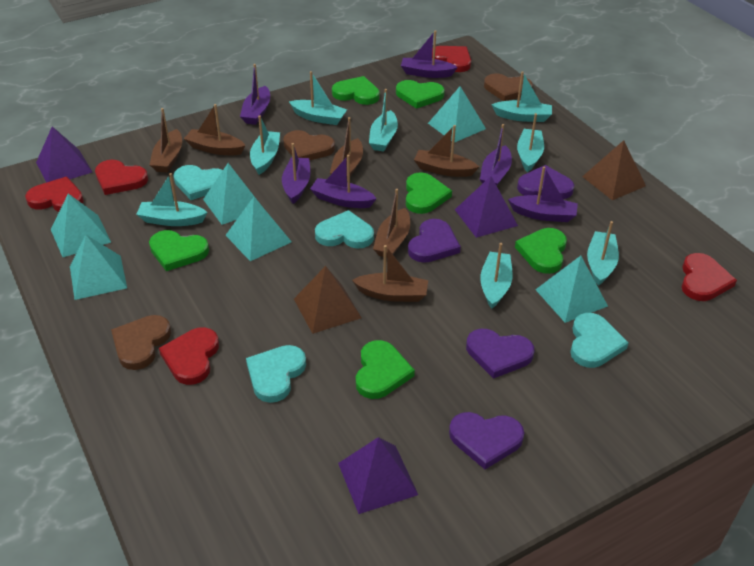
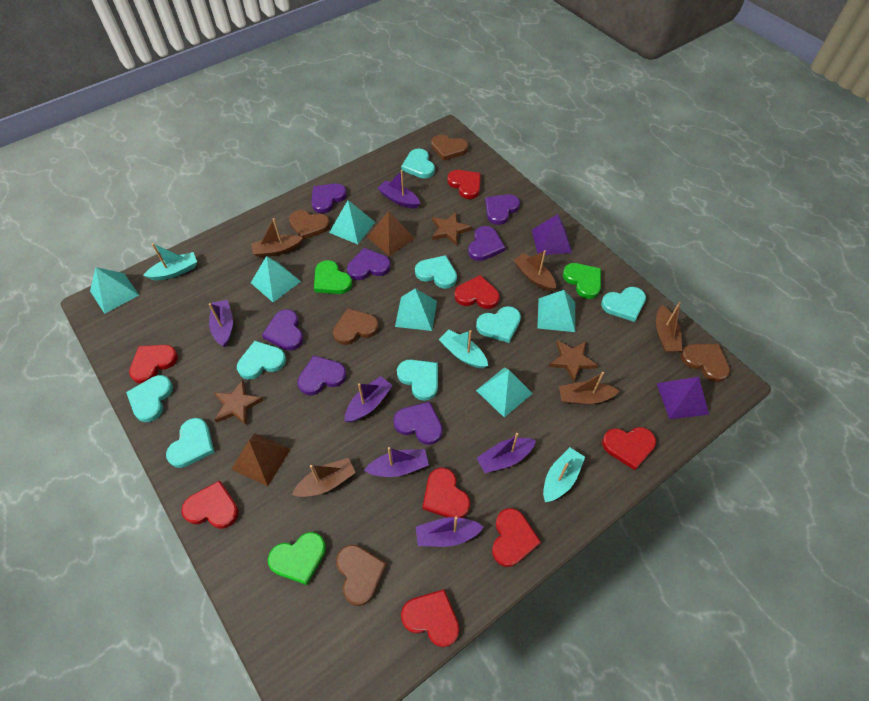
brown boat: 6 -> 5
brown heart: 3 -> 5
brown star: 0 -> 3
green heart: 6 -> 3
purple heart: 4 -> 7
purple pyramid: 3 -> 2
red heart: 5 -> 8
turquoise boat: 8 -> 3
turquoise heart: 4 -> 8

